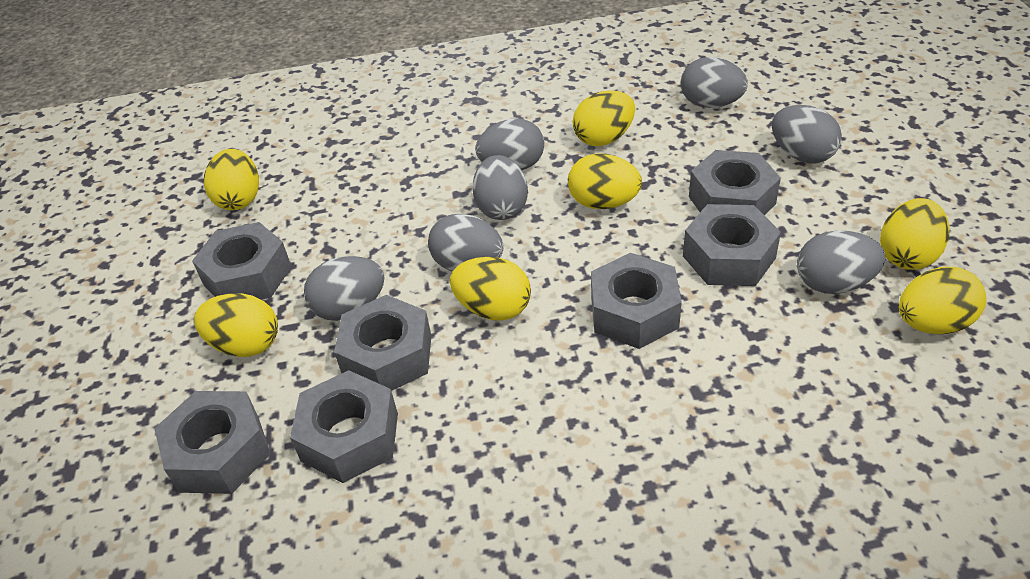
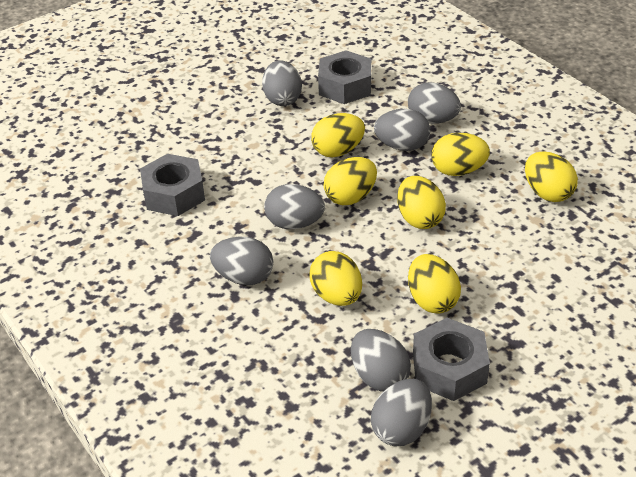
grey nut: 7 -> 3

